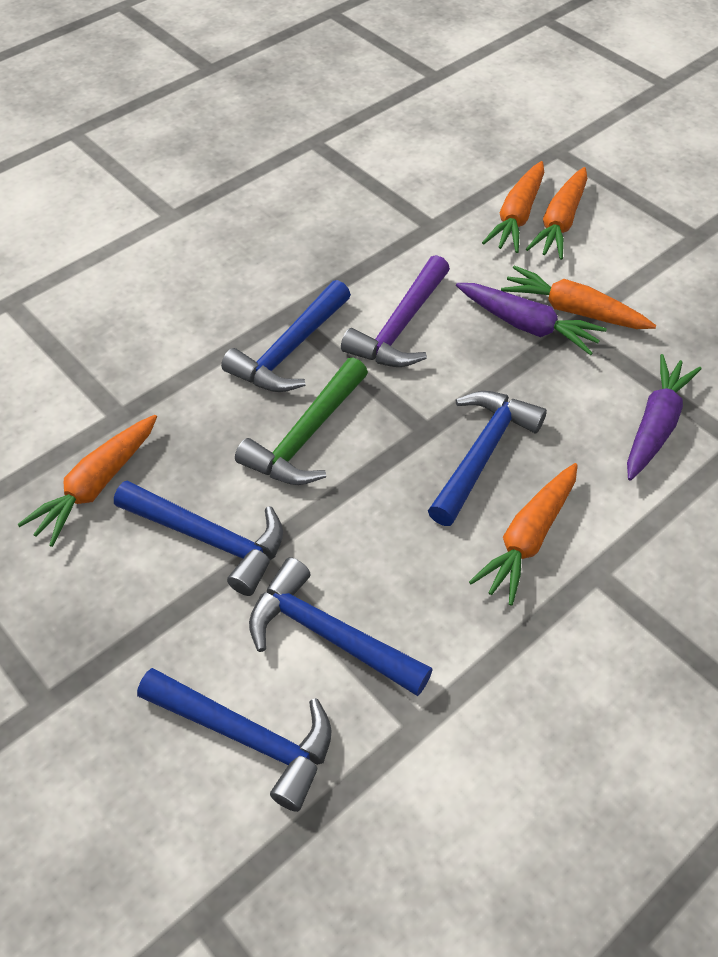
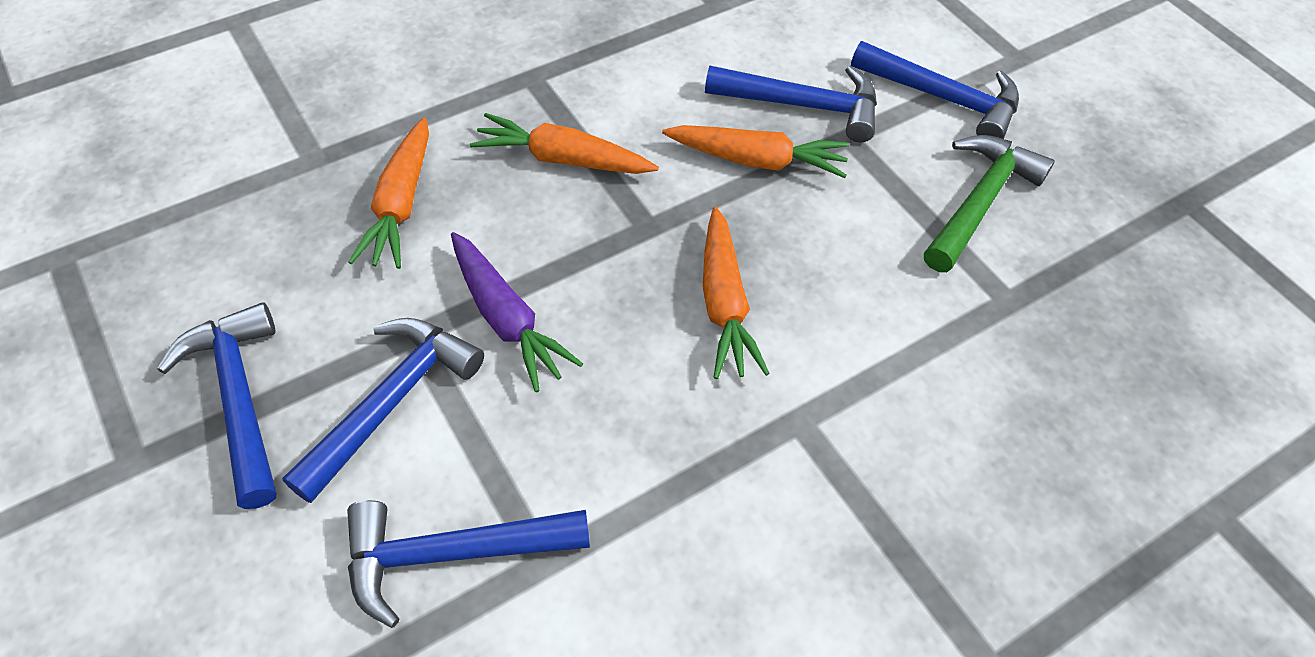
orange carrot: 5 -> 4
purple carrot: 2 -> 1
purple hammer: 1 -> 0

